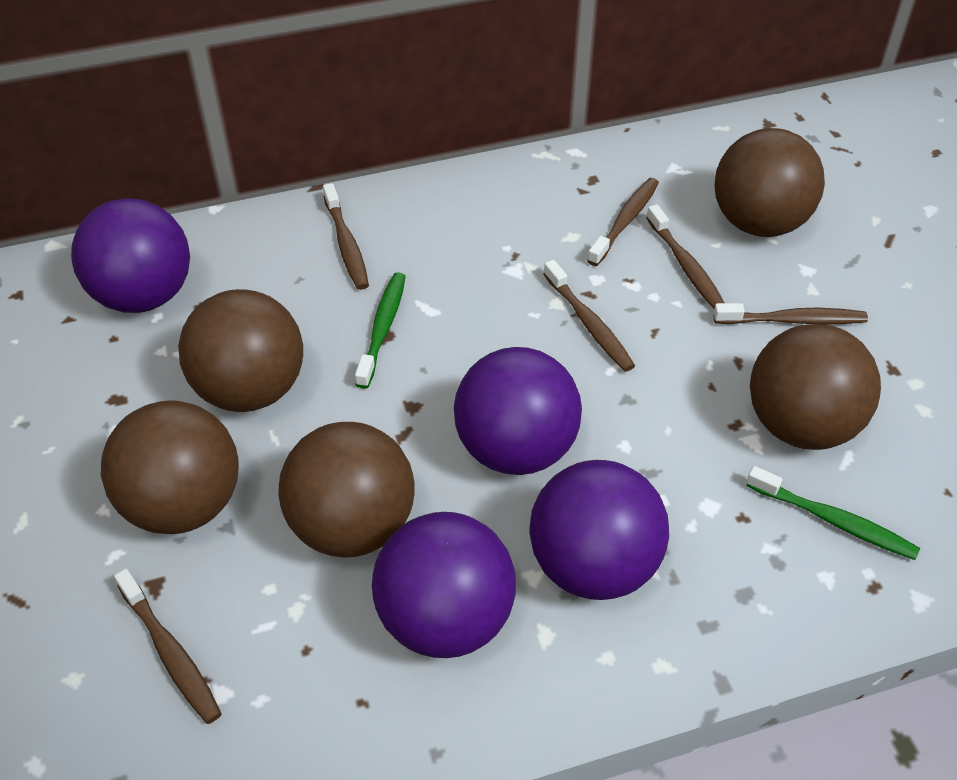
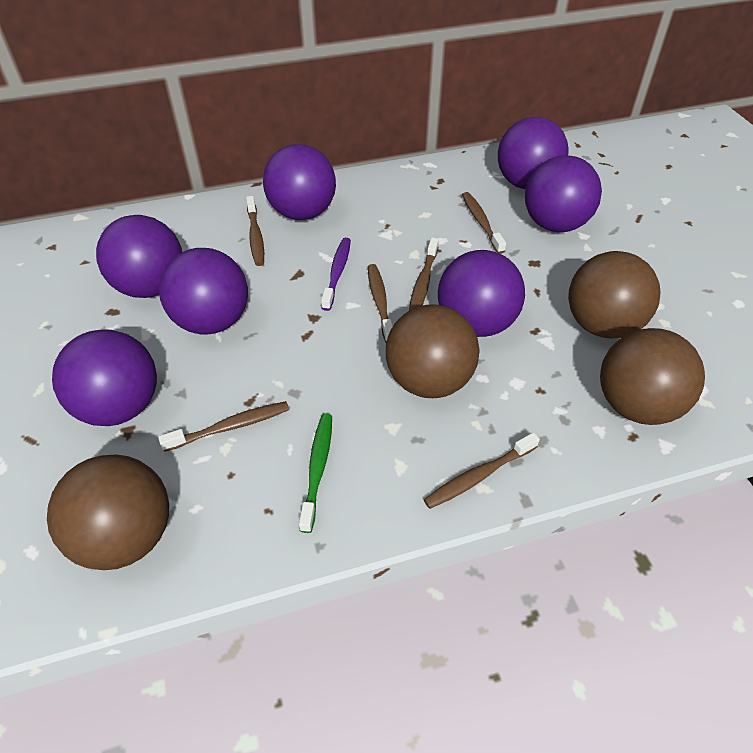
brown ball: 5 -> 4
green toothbrush: 2 -> 1
purple ball: 4 -> 7
purple toothbrush: 0 -> 1

